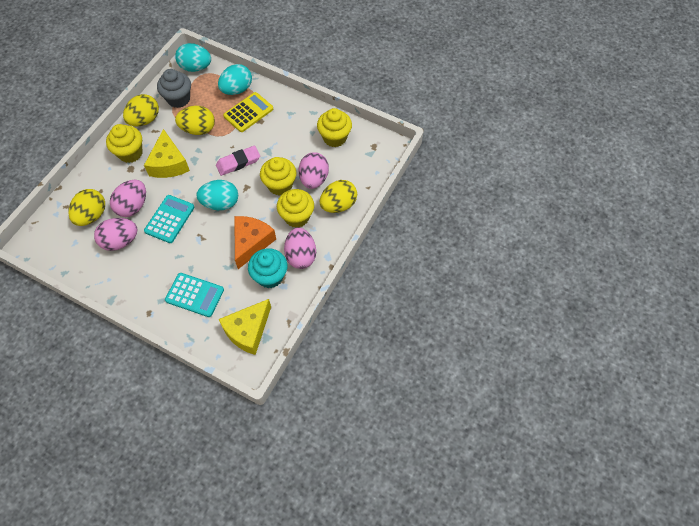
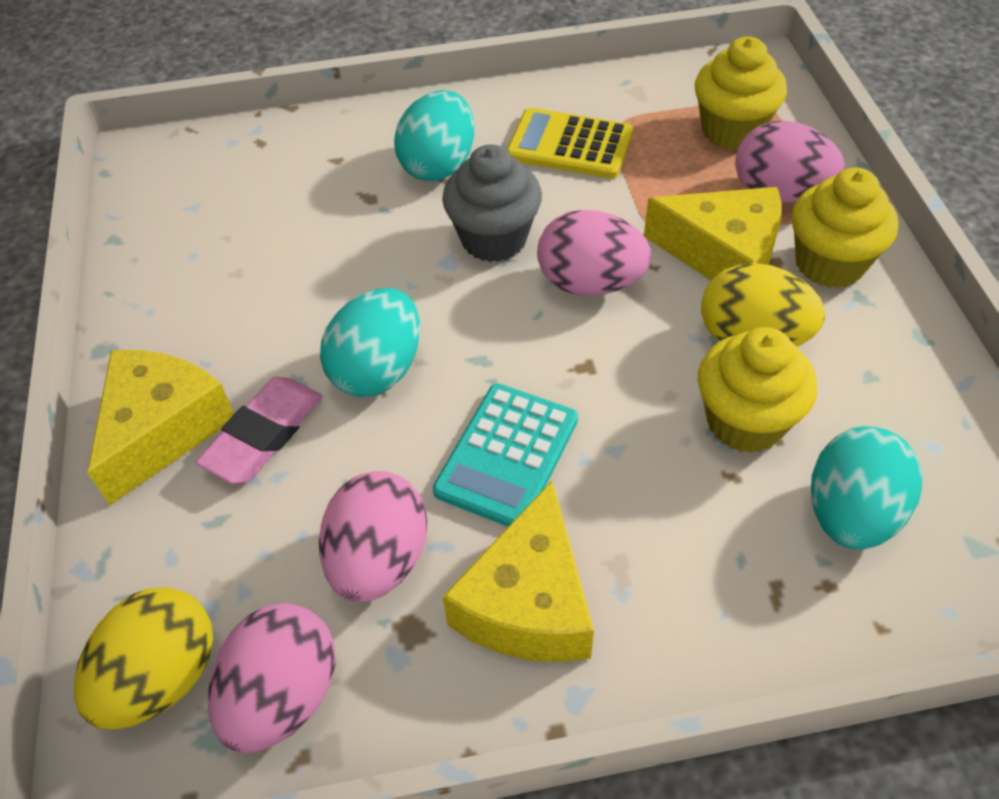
orange cheese: 1 -> 0
turquoise calculator: 2 -> 1
turquoise cupcake: 1 -> 0
yellow cheese: 2 -> 3
yellow cupcake: 4 -> 3
yellow egg: 4 -> 2

